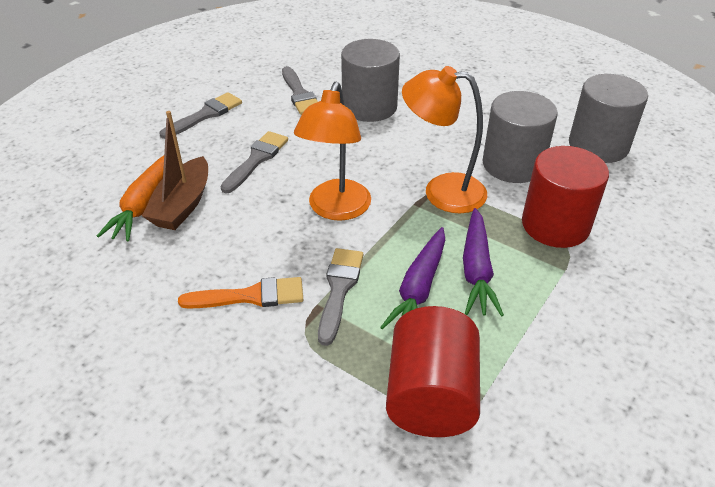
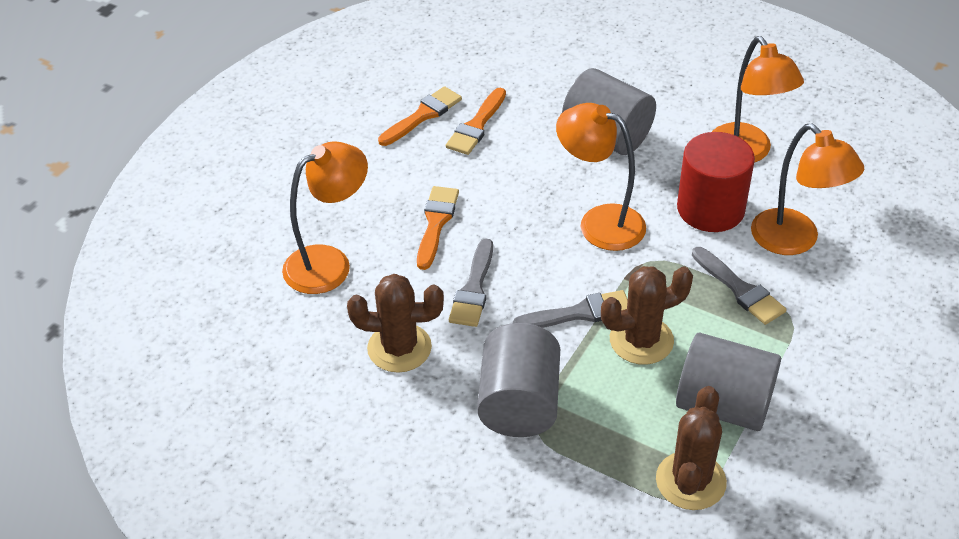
brown boat: 1 -> 0
brown cactus: 0 -> 3
grey brush: 4 -> 3
orange brush: 1 -> 3
orange carrot: 1 -> 0
orange lamp: 2 -> 4
purple carrot: 2 -> 0
red cylinder: 2 -> 1

